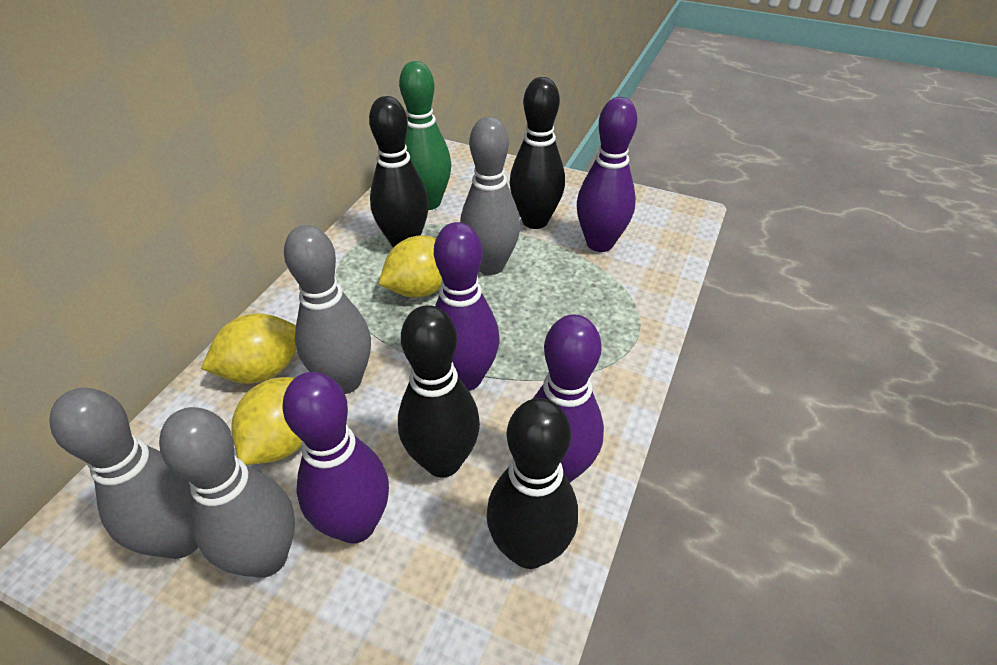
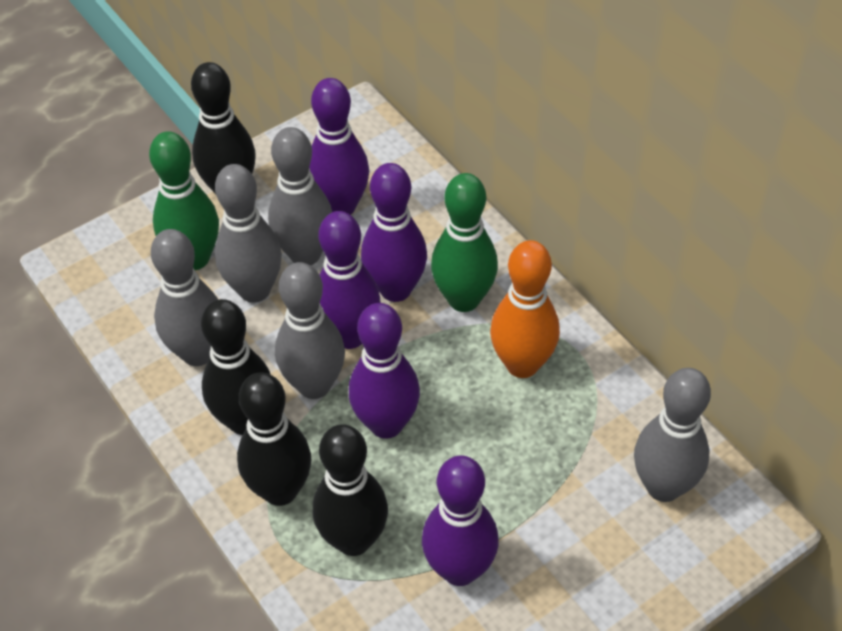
green bowling pin: 1 -> 2
grey bowling pin: 4 -> 5
orange bowling pin: 0 -> 1
purple bowling pin: 4 -> 5
yellow lemon: 3 -> 0

